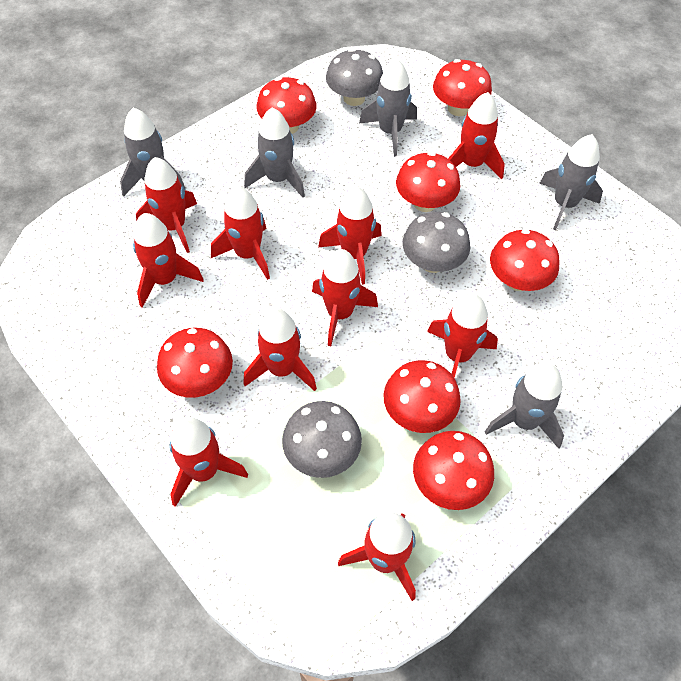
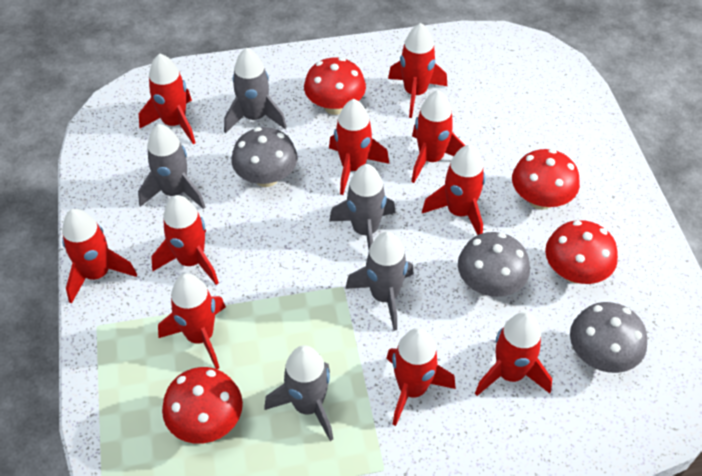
red mushroom: 7 -> 4

